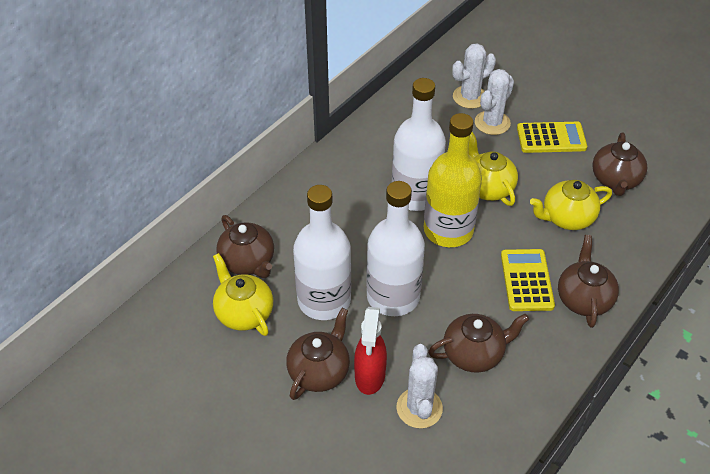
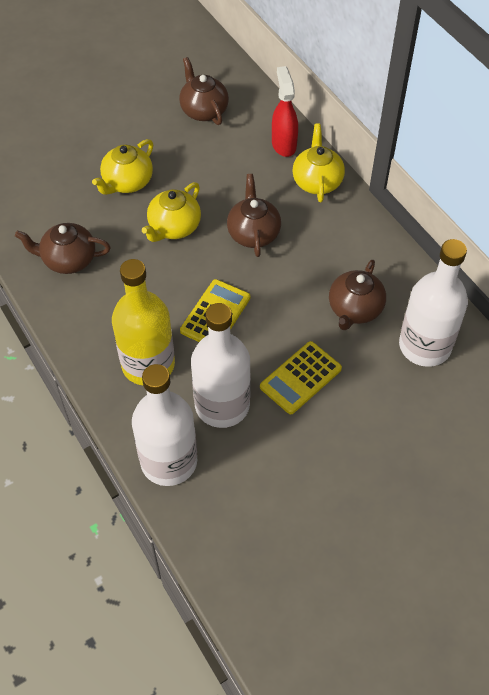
brown teapot: 5 -> 4
white cactus: 3 -> 0

